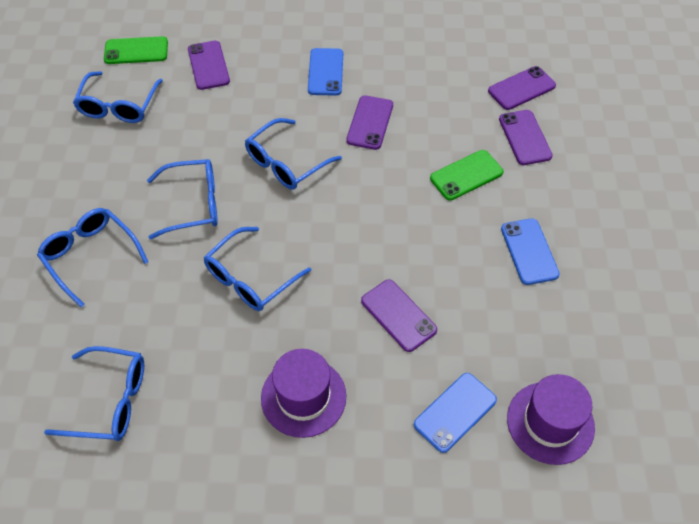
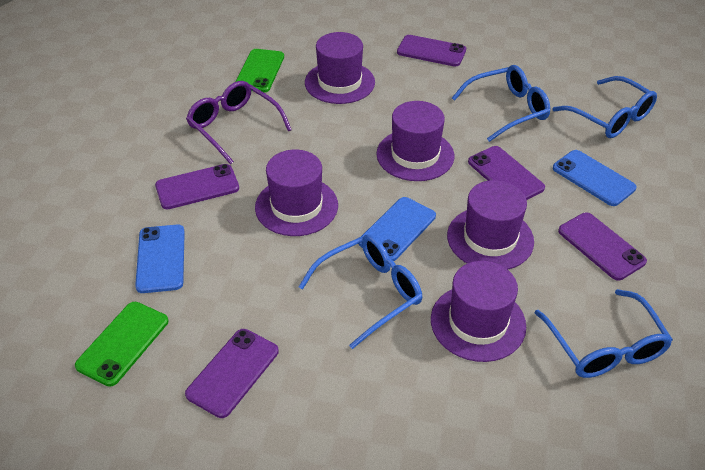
blue glasses: 6 -> 4
purple glasses: 0 -> 1
purple hat: 2 -> 5

